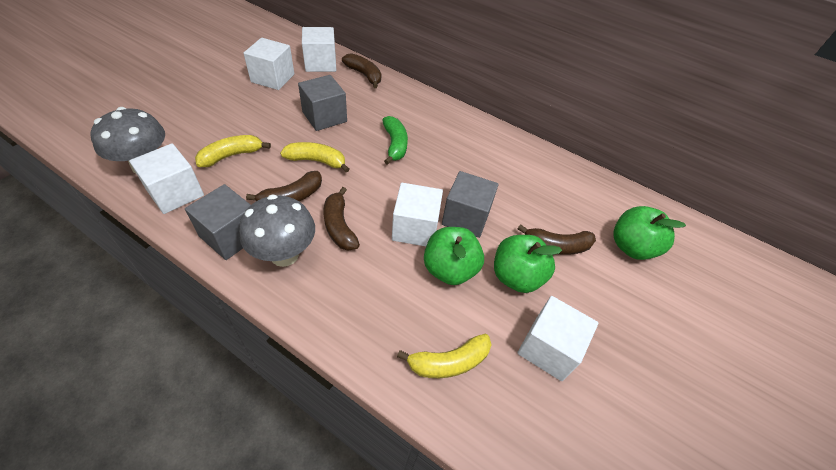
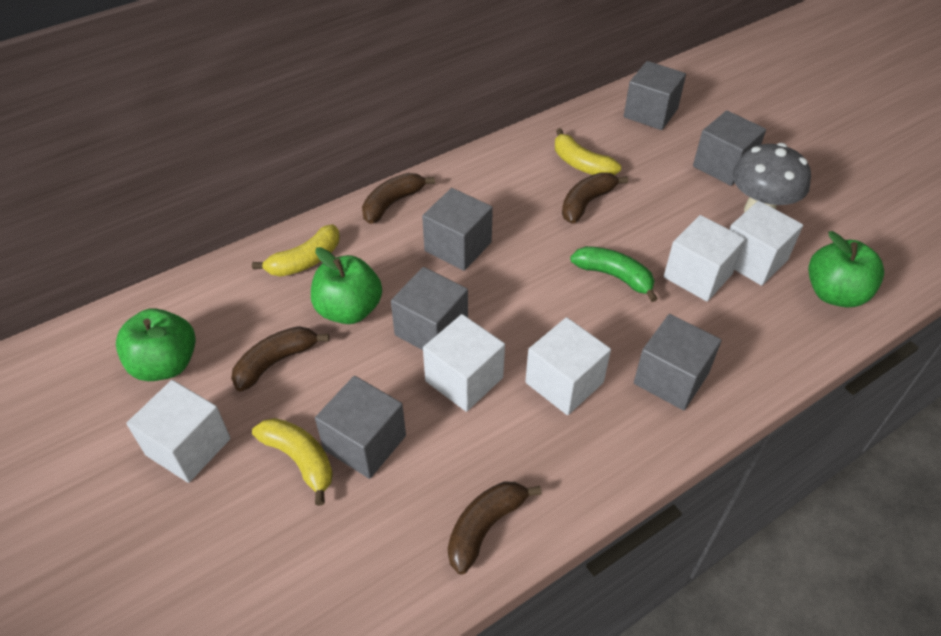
grey cube: 3 -> 6
grey mushroom: 2 -> 1

